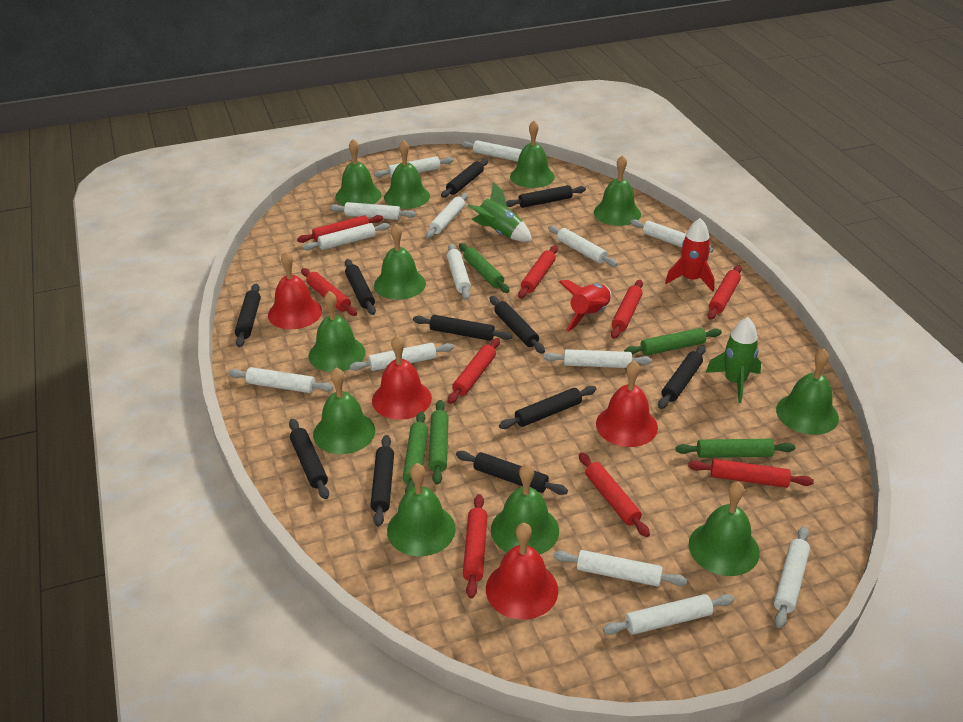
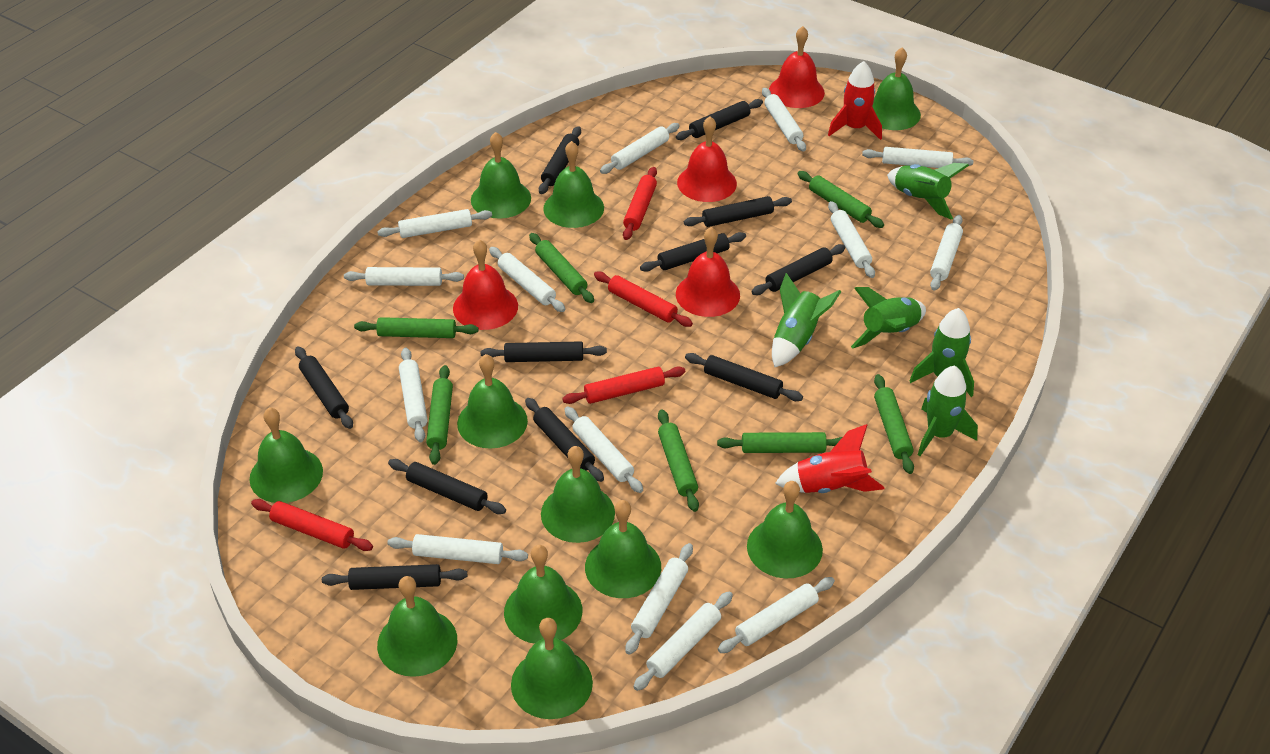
green rocket: 2 -> 5
green rolling pin: 5 -> 7
red rolling pin: 9 -> 4

